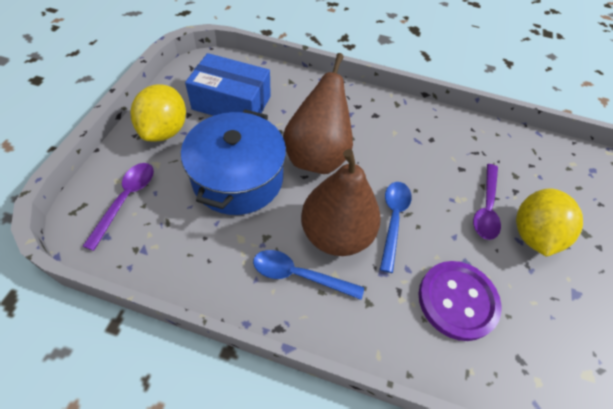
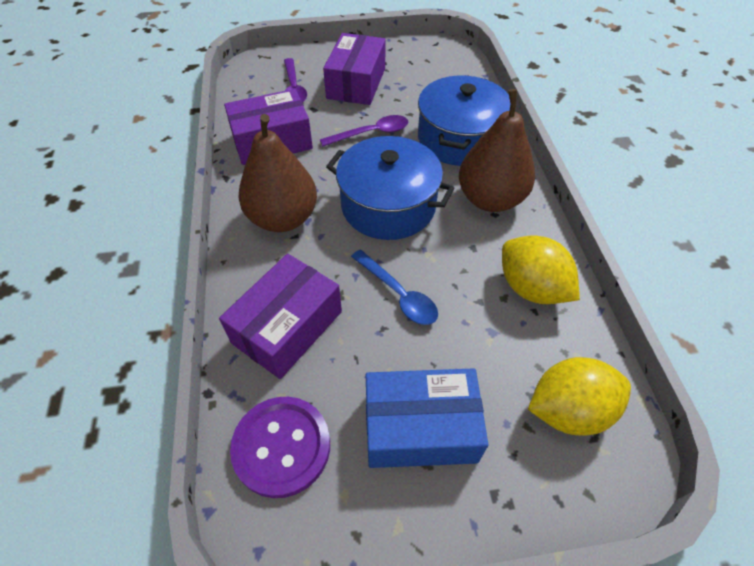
blue pot: 1 -> 2
blue spoon: 2 -> 1
purple box: 0 -> 3

